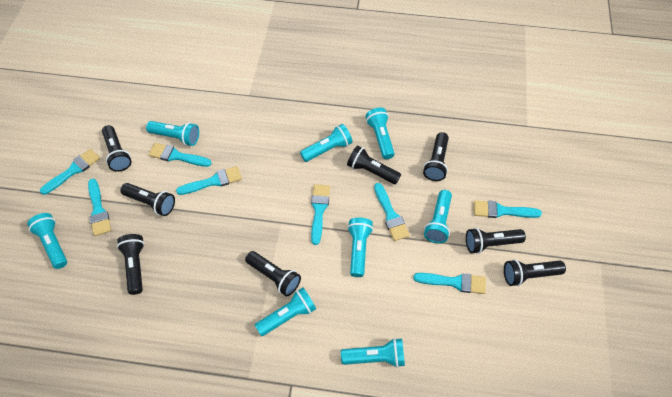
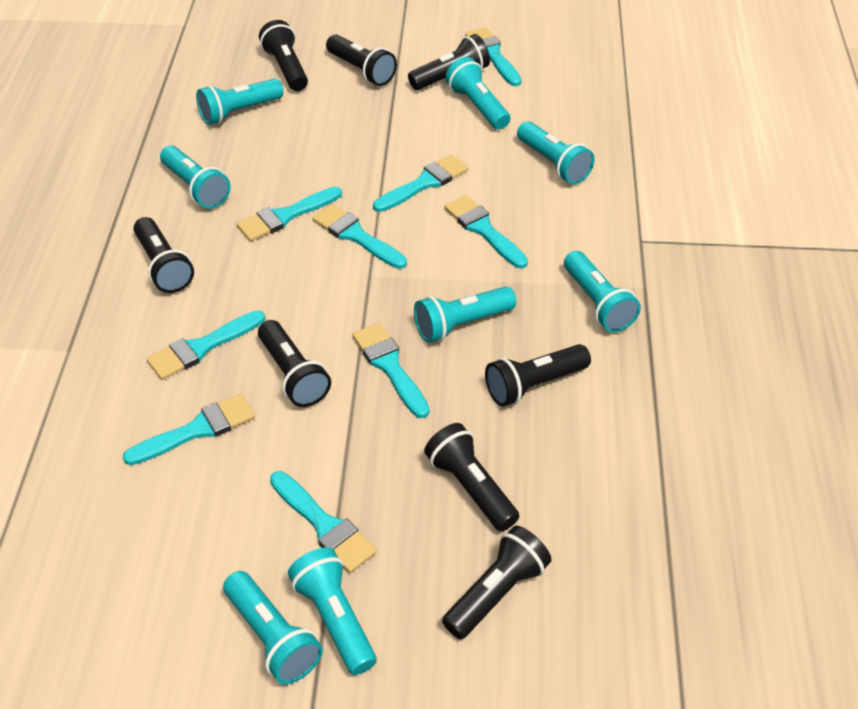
turquoise brush: 8 -> 9

